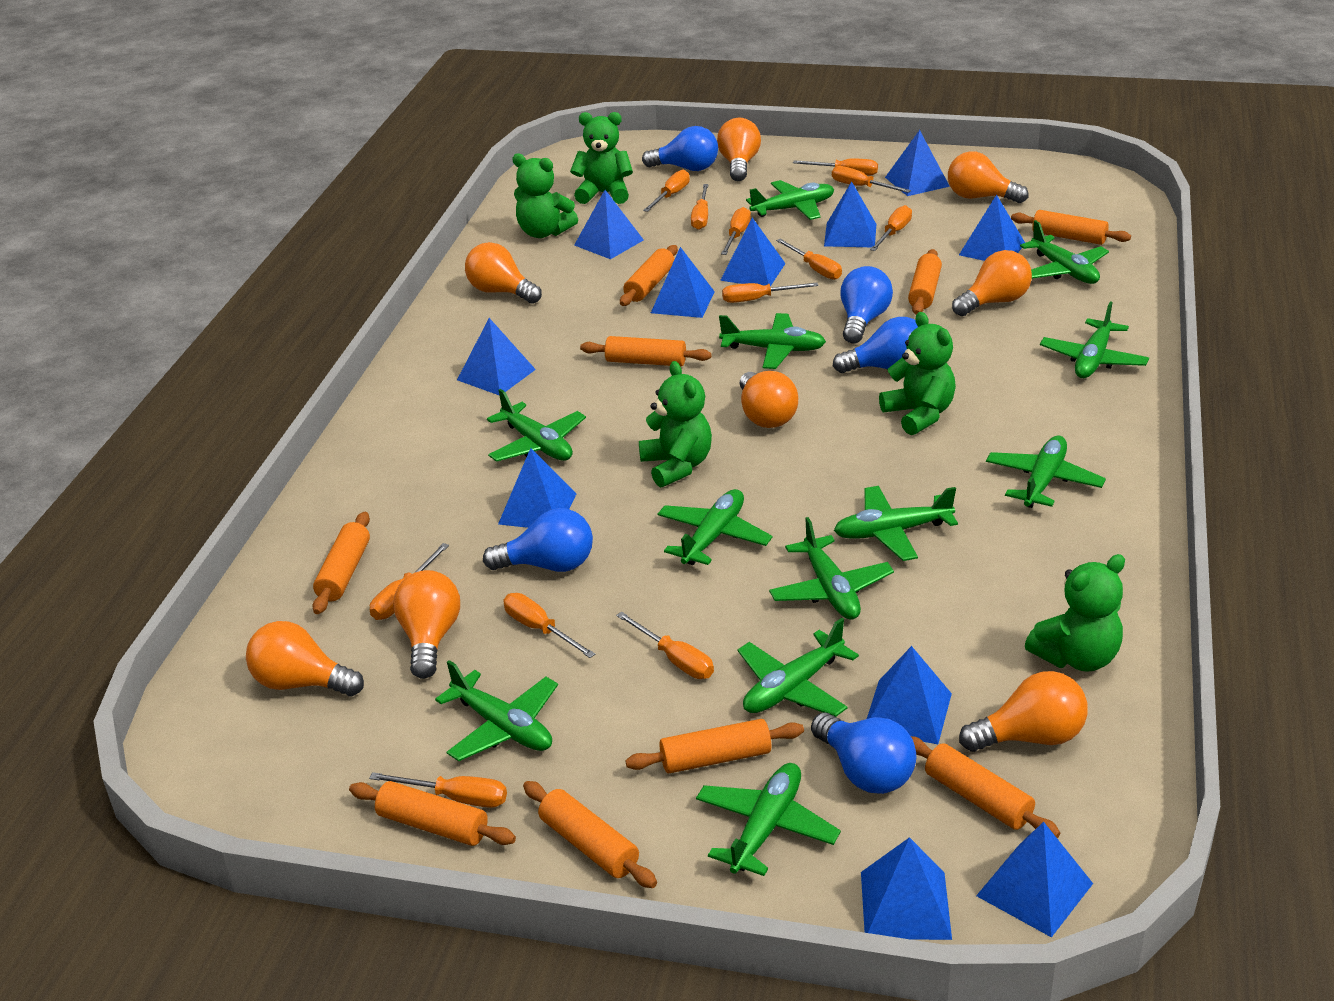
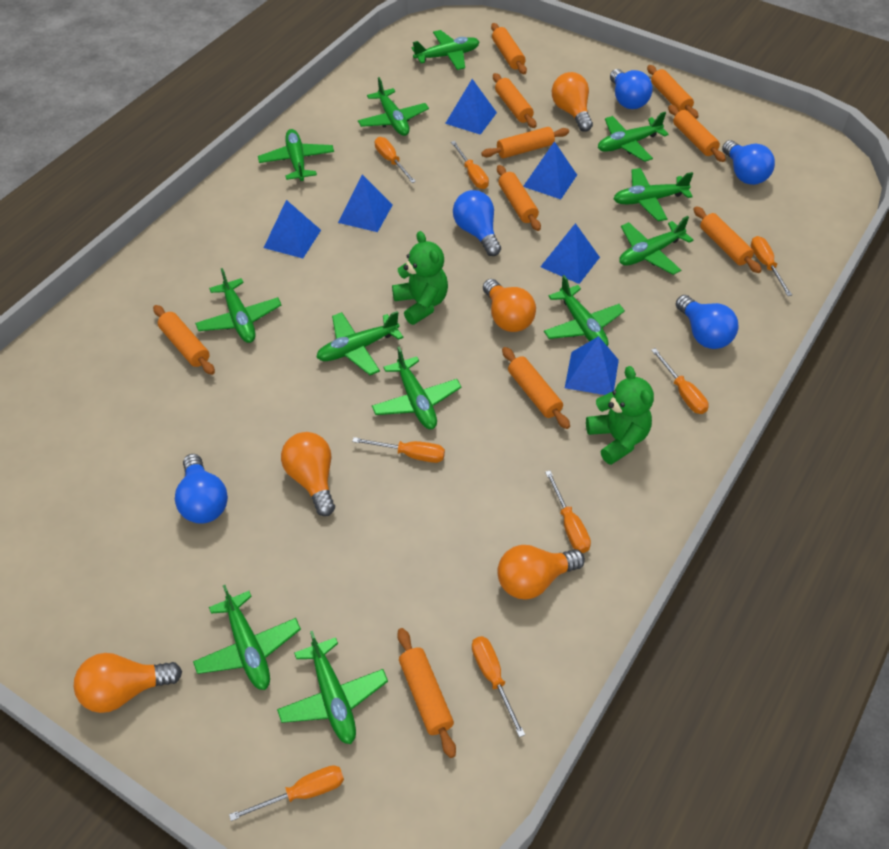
blue pyramid: 11 -> 6
green teddy bear: 5 -> 2
orange light bulb: 8 -> 5
orange rolling pin: 9 -> 10
orange screwdriver: 12 -> 8

